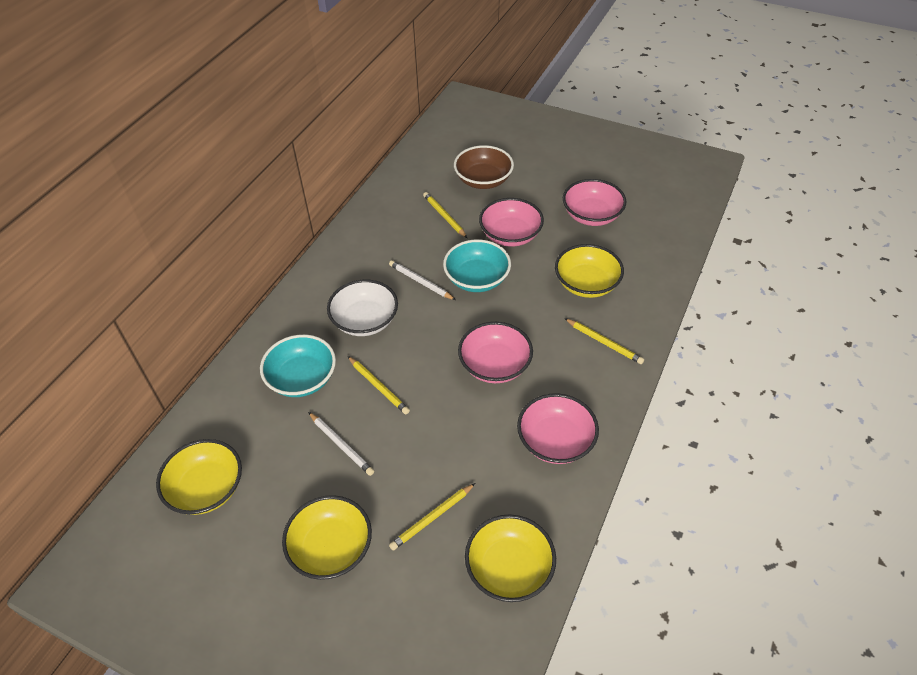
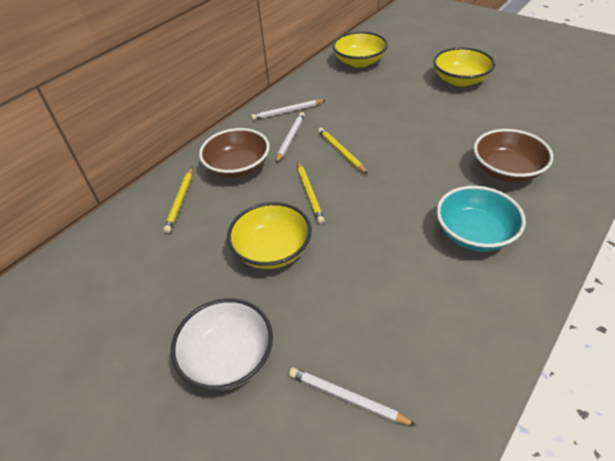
brown bowl: 1 -> 2
pink bowl: 4 -> 0
turquoise bowl: 2 -> 1
white pencil: 2 -> 3
yellow bowl: 4 -> 3
yellow pencil: 4 -> 3

